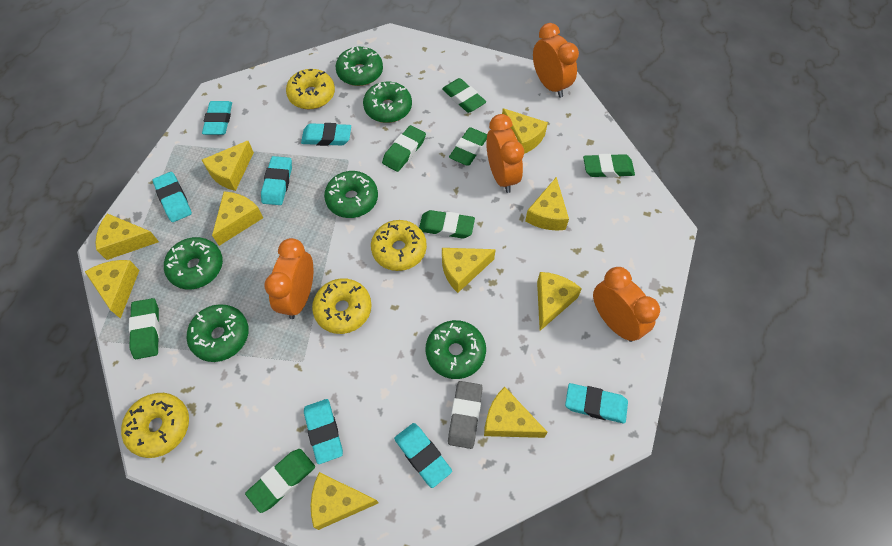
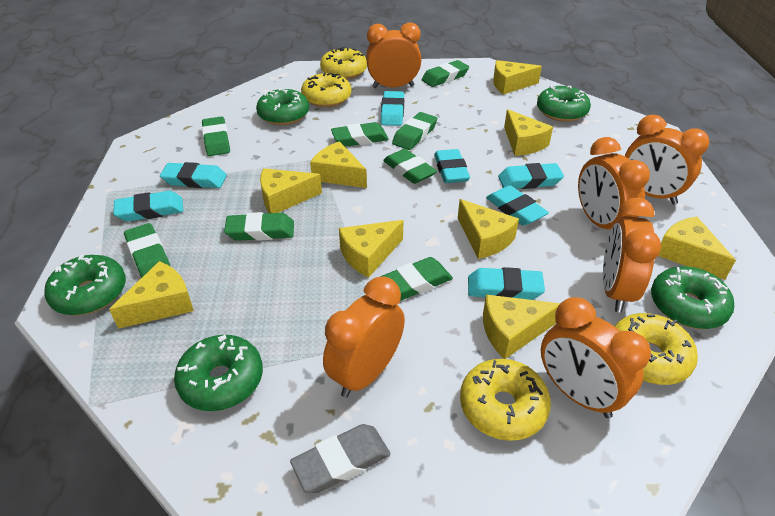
green donut: 6 -> 5
green eraser: 7 -> 8
orange clock: 4 -> 6
yellow cheese: 10 -> 9

